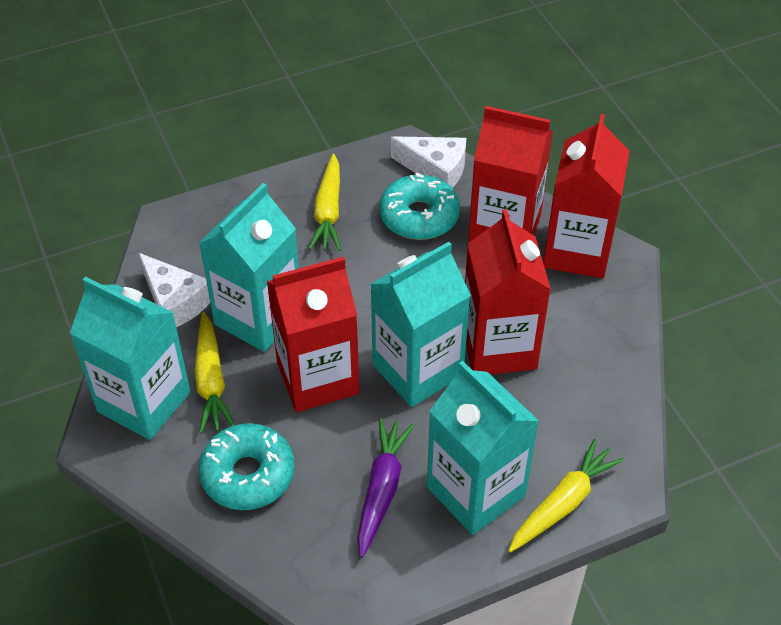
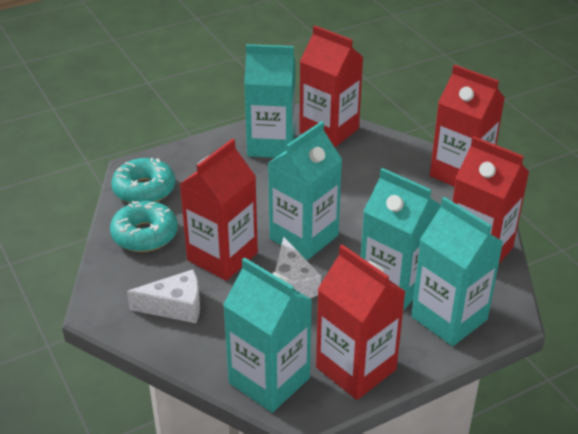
purple carrot: 1 -> 0
red carton: 4 -> 5
turquoise carton: 4 -> 5
yellow carrot: 3 -> 0

